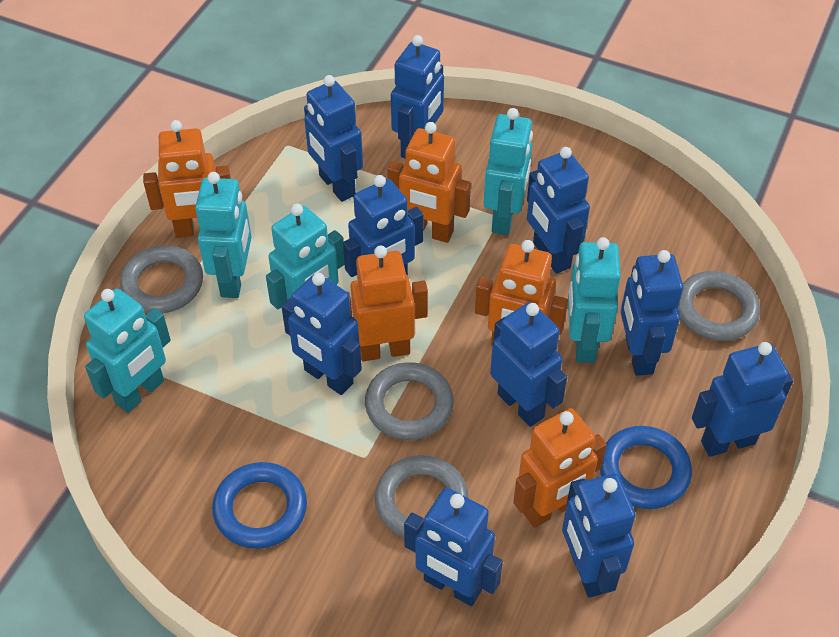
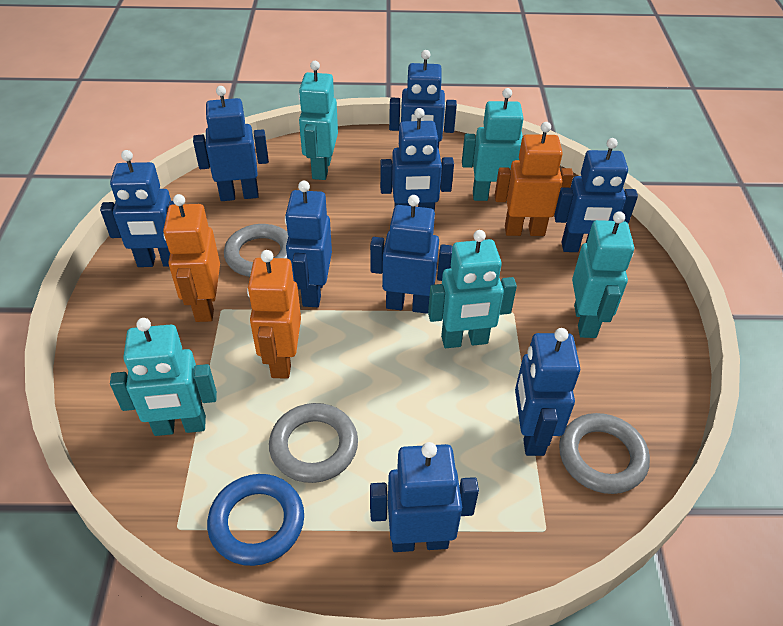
blue ring: 2 -> 1
blue robot: 10 -> 9
grey ring: 4 -> 3
orange robot: 5 -> 3

